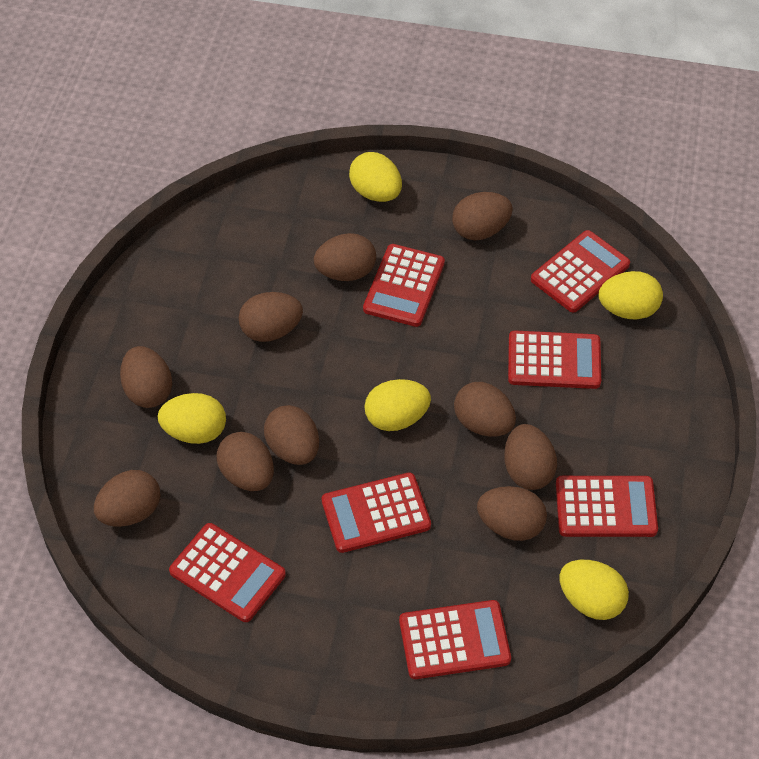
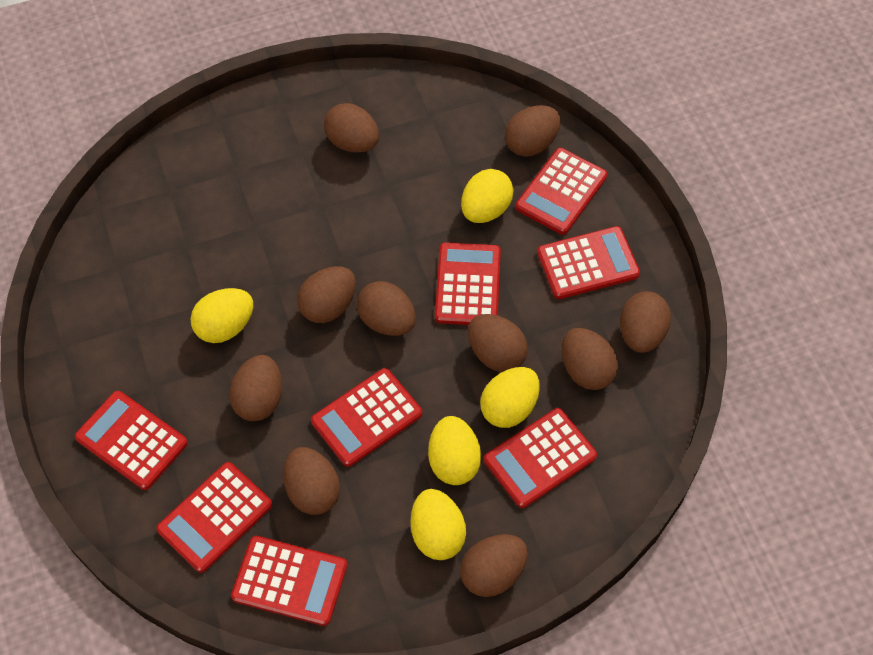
red calculator: 7 -> 8

